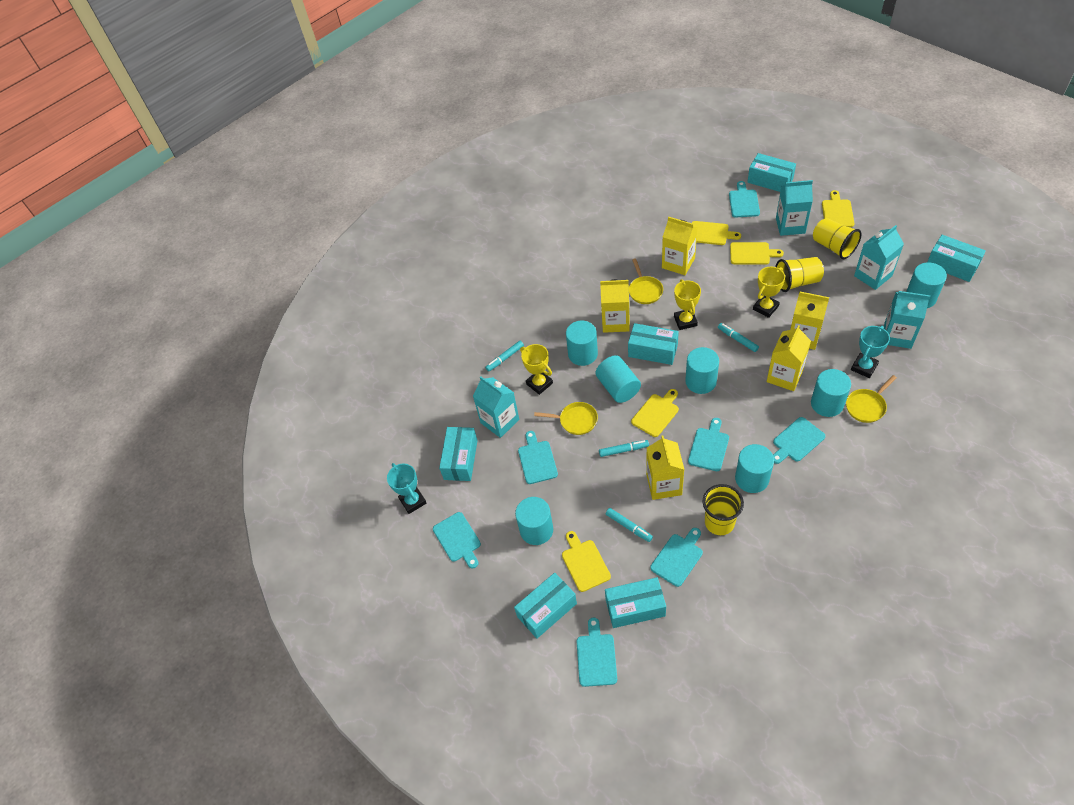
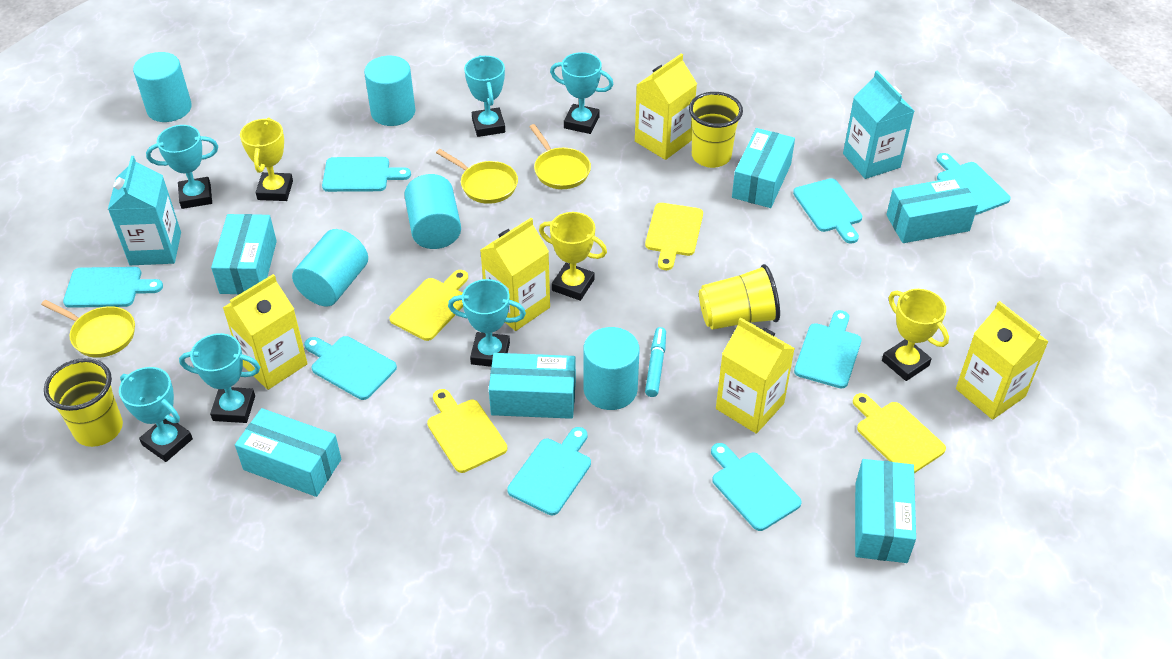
turquoise carton: 4 -> 2
turquoise cutting board: 7 -> 8
turquoise cylinder: 7 -> 5
turquoise marker: 4 -> 1
turquoise trophy: 2 -> 6
yellow cutting board: 5 -> 4

